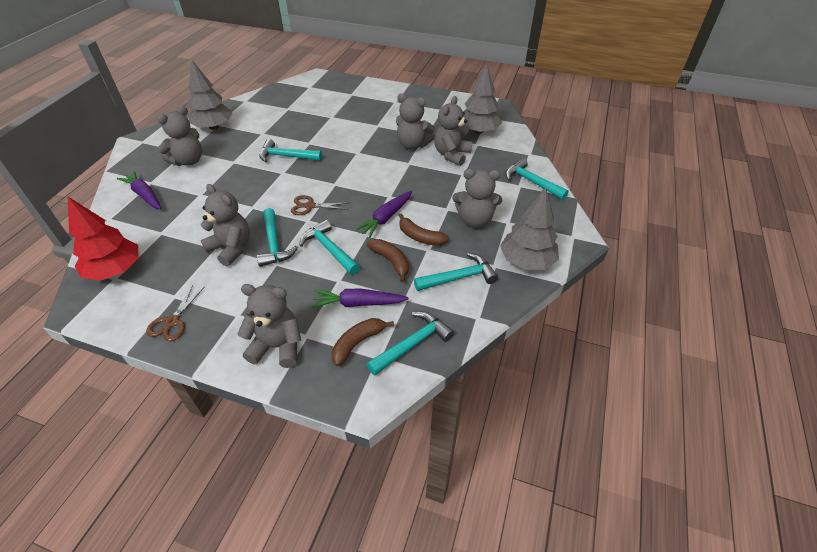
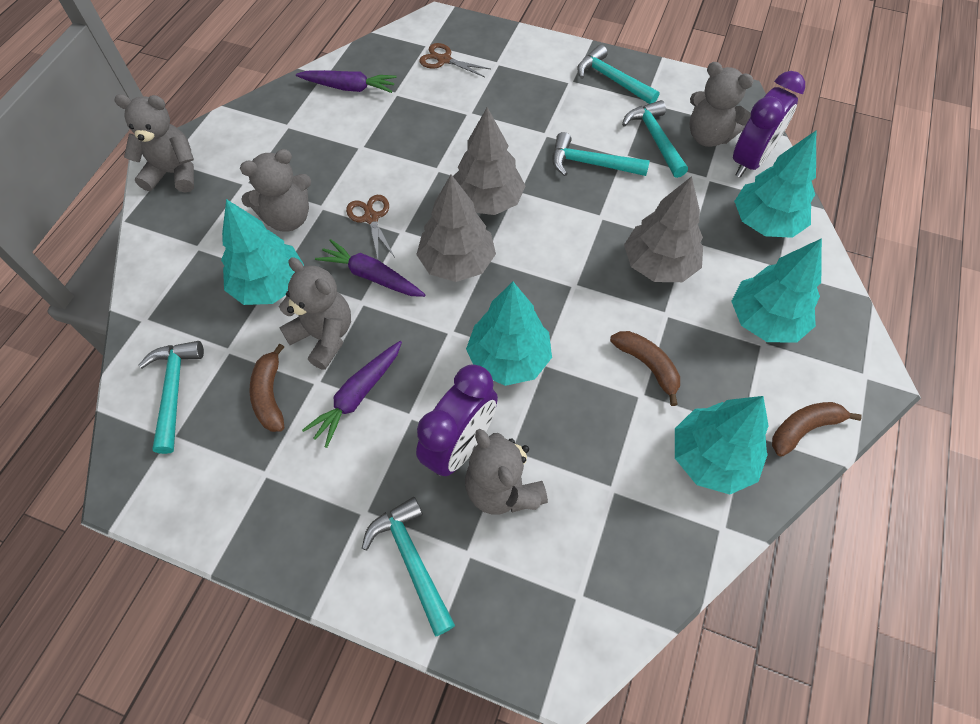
grey teddy bear: 6 -> 5
purple clock: 0 -> 2
red tree: 1 -> 0
turquoise hammer: 6 -> 5
turquoise tree: 0 -> 5

